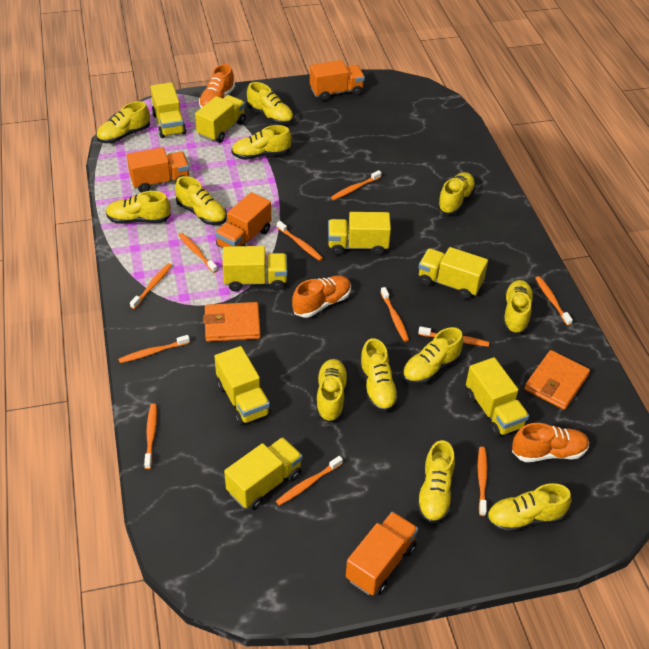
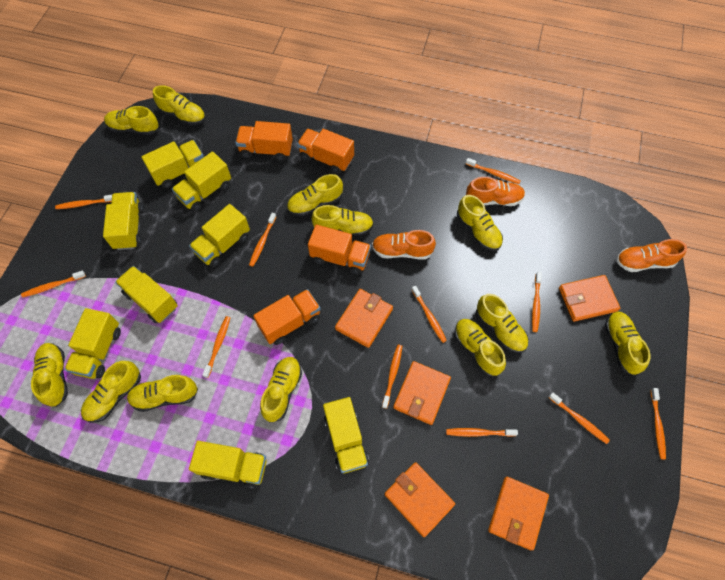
orange wallet: 2 -> 5

